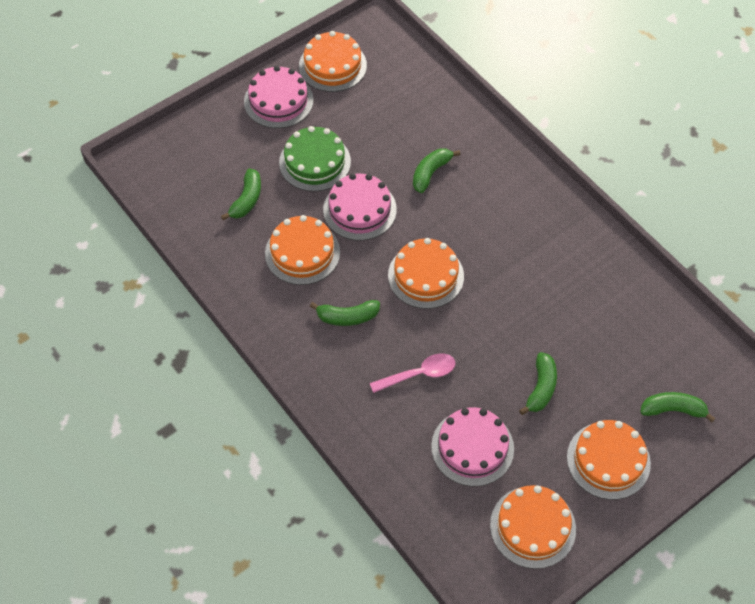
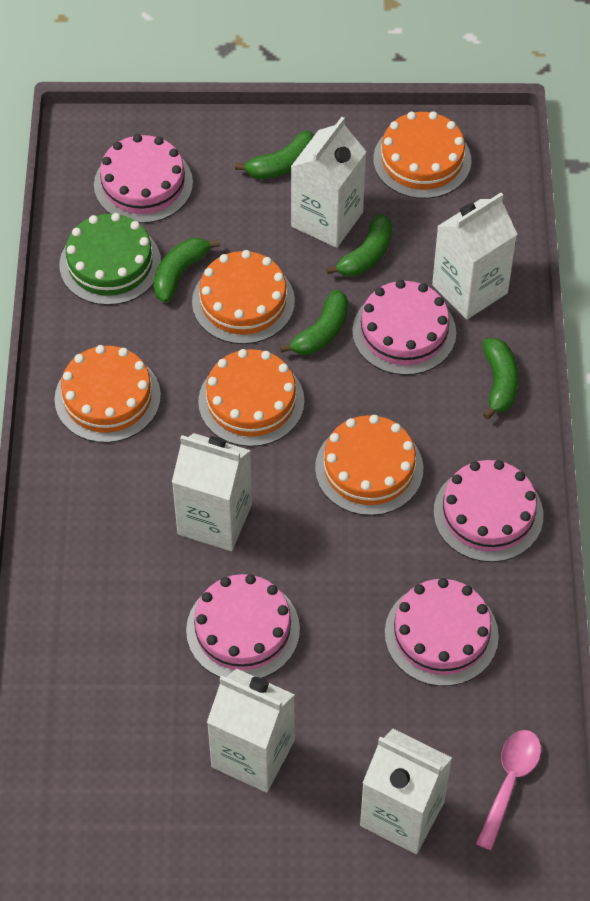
pink cake: 3 -> 5
white carton: 0 -> 5

